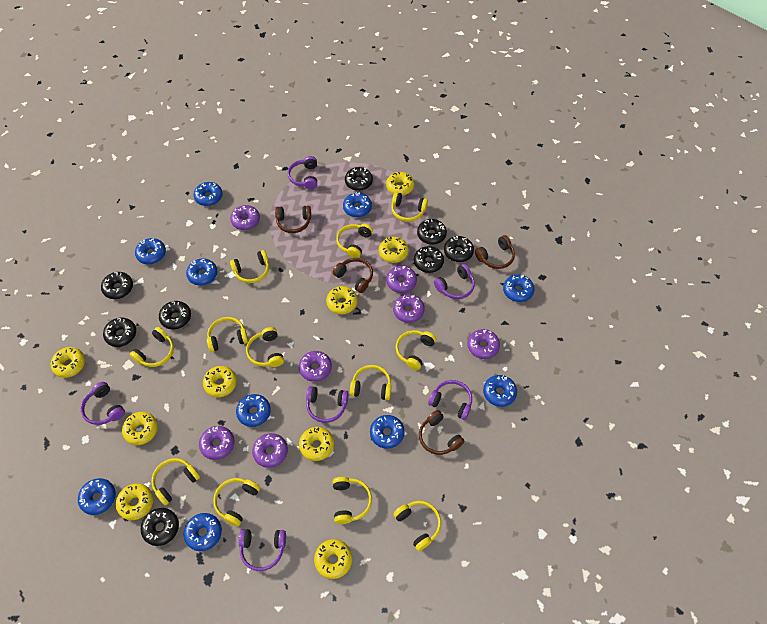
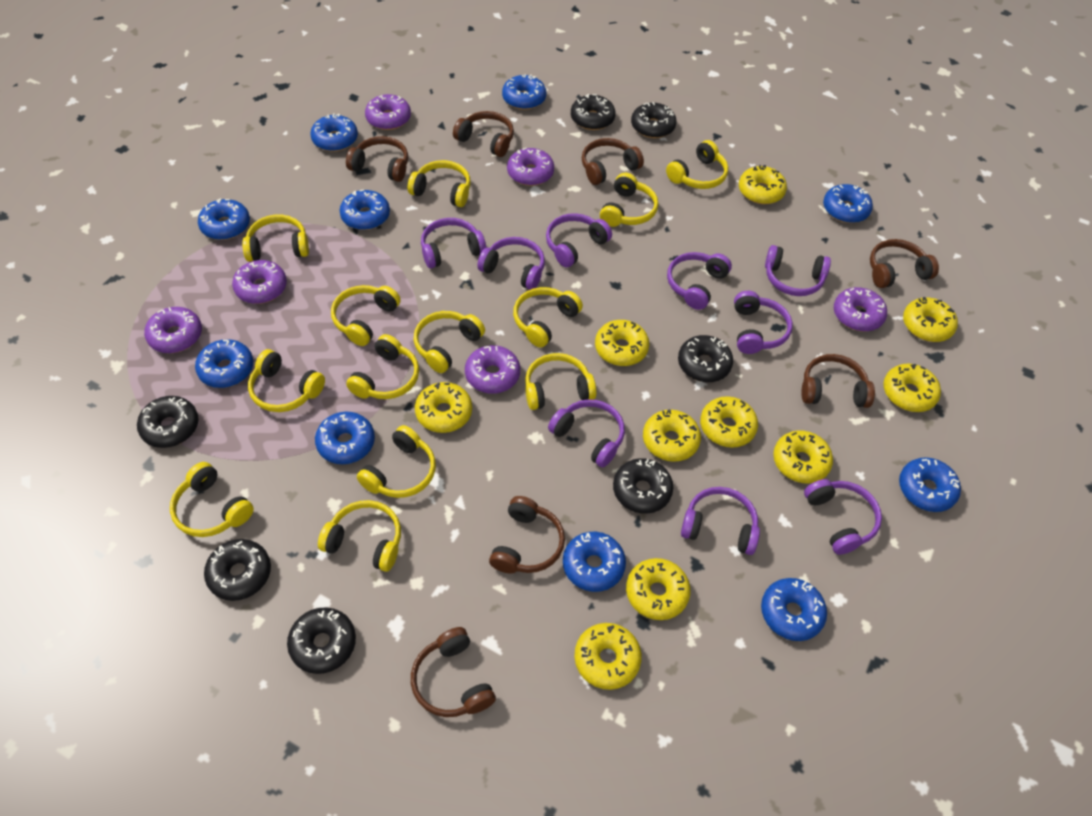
black donut: 8 -> 7
brown headphones: 4 -> 7
purple donut: 7 -> 6
purple headphones: 6 -> 9
yellow donut: 9 -> 10
yellow headphones: 12 -> 13

